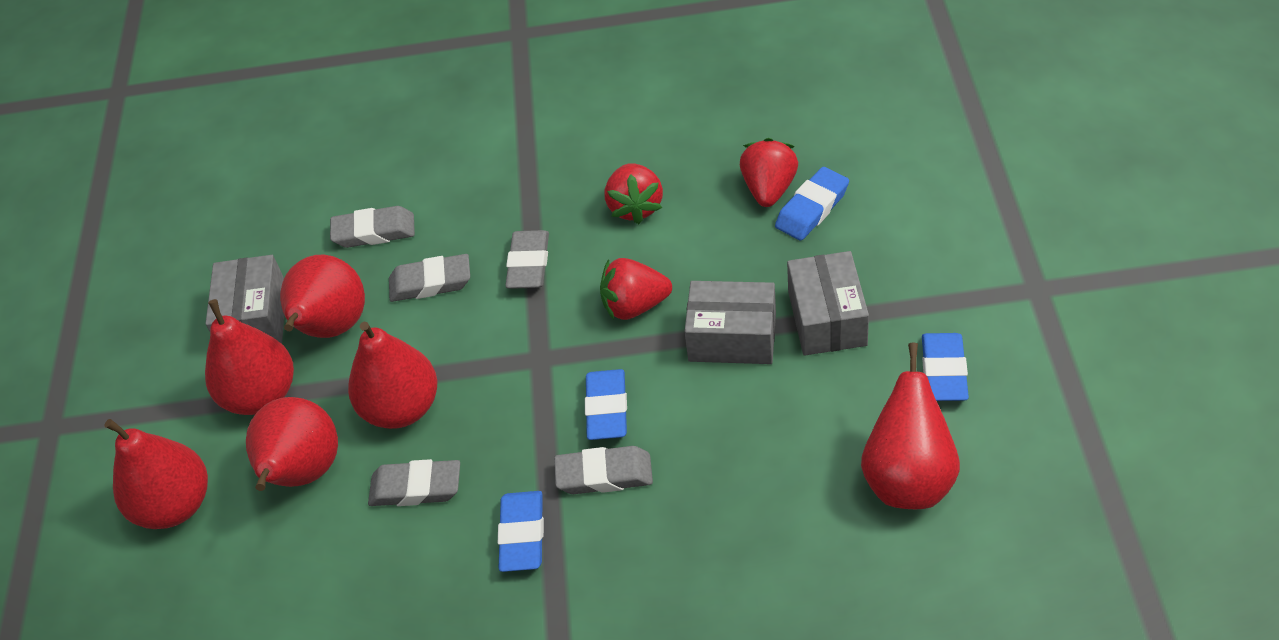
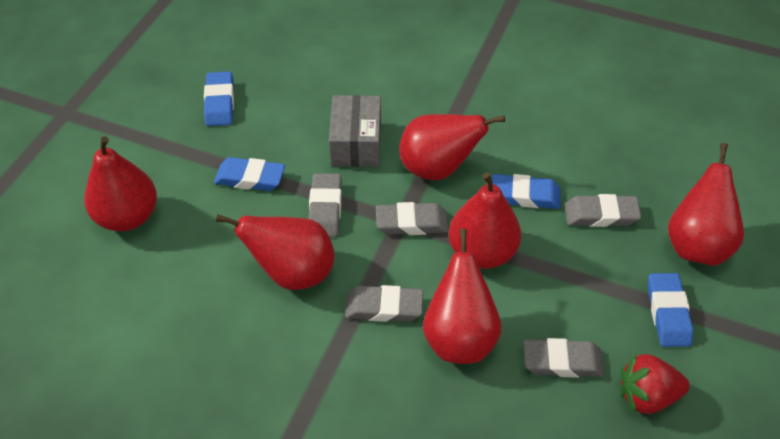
grey box: 3 -> 1
red strawberry: 3 -> 1

